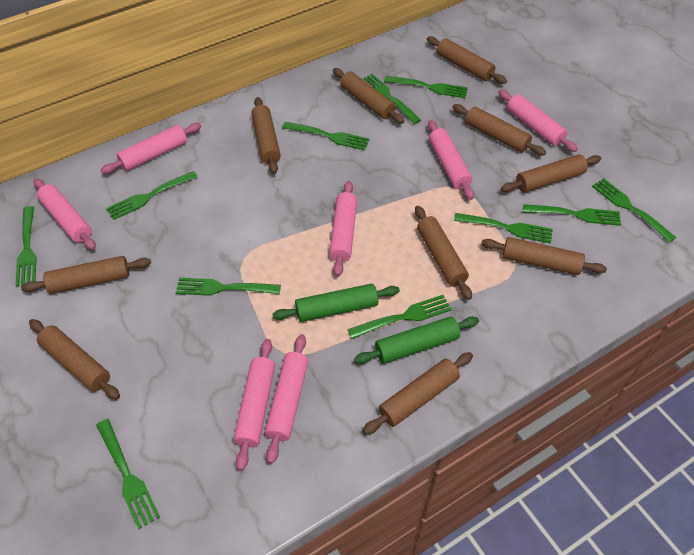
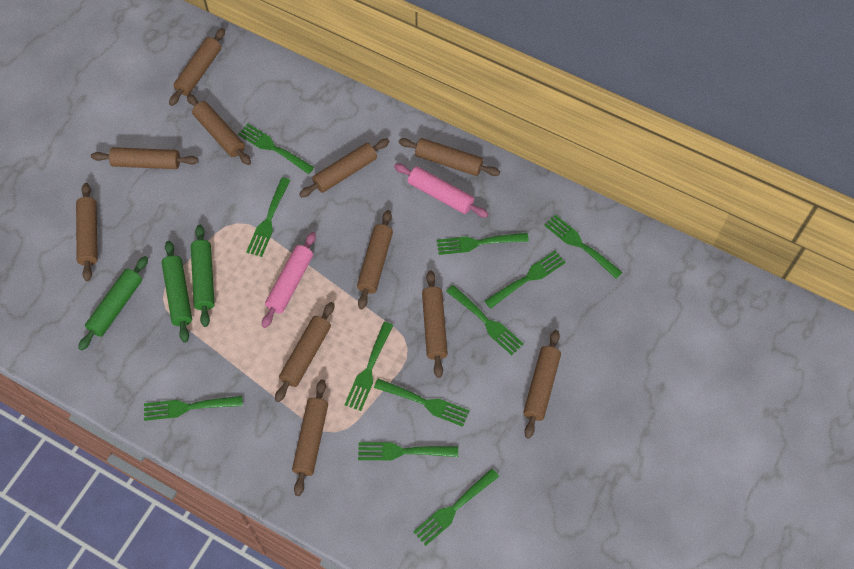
brown rolling pin: 10 -> 11
green rolling pin: 2 -> 3
pink rolling pin: 7 -> 2

